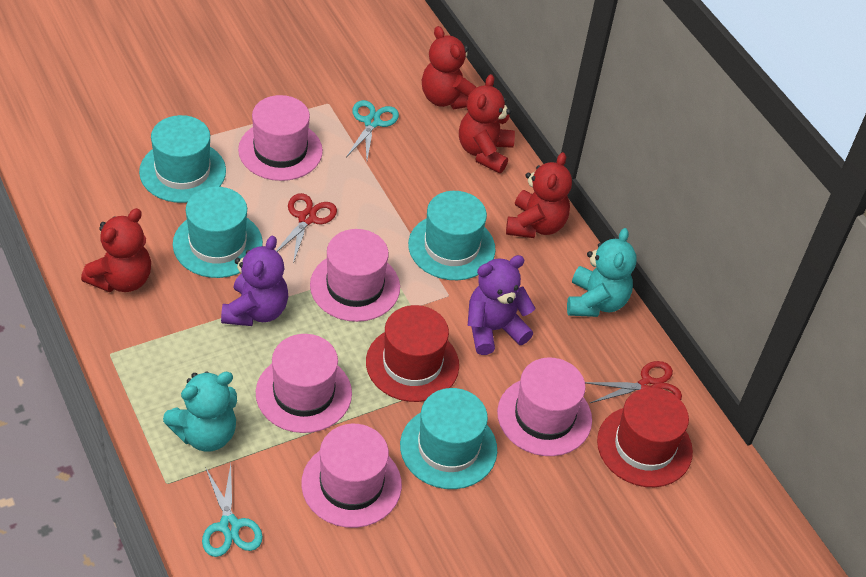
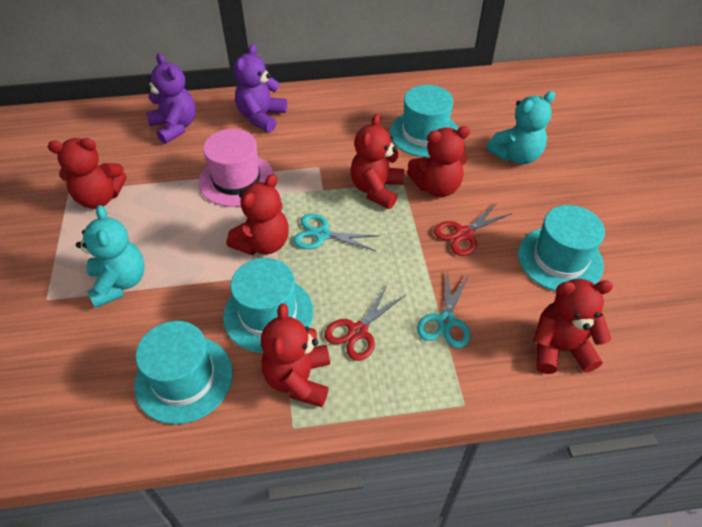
pink hat: 5 -> 1
red hat: 2 -> 0
red teddy bear: 4 -> 6

